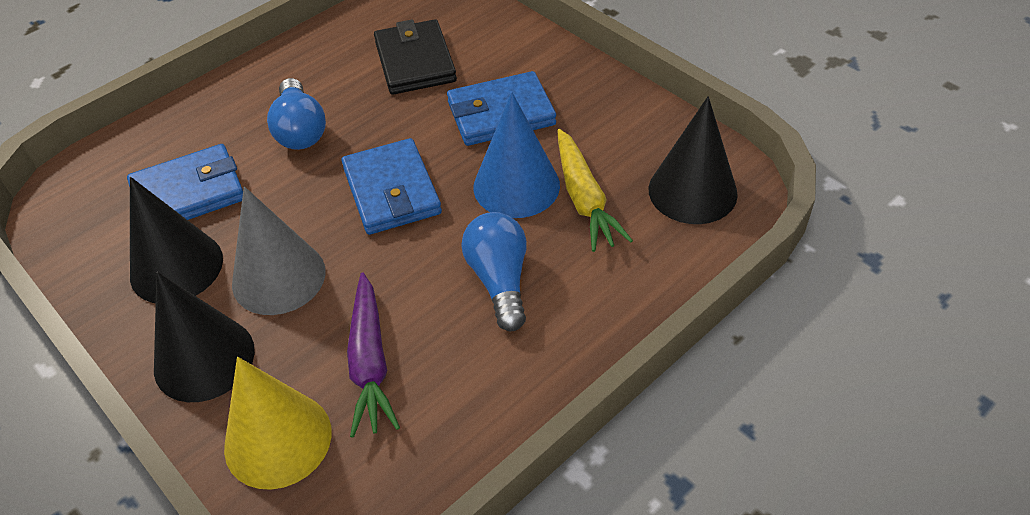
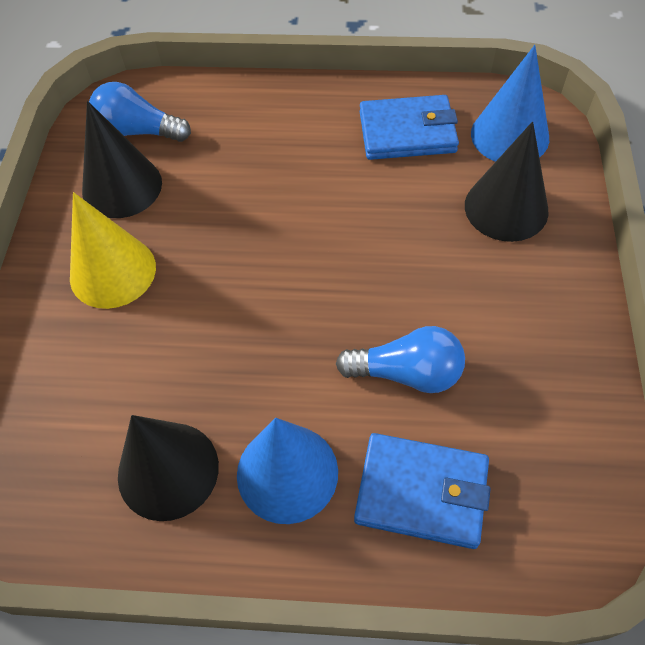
black wallet: 1 -> 0
blue cone: 1 -> 2
blue wallet: 3 -> 2
grey cone: 1 -> 0
purple carrot: 1 -> 0
yellow carrot: 1 -> 0

